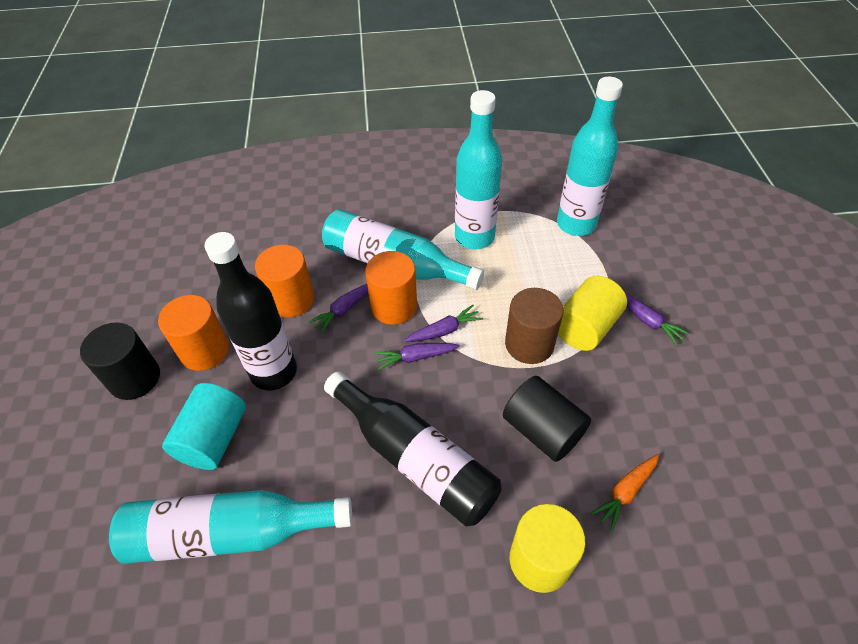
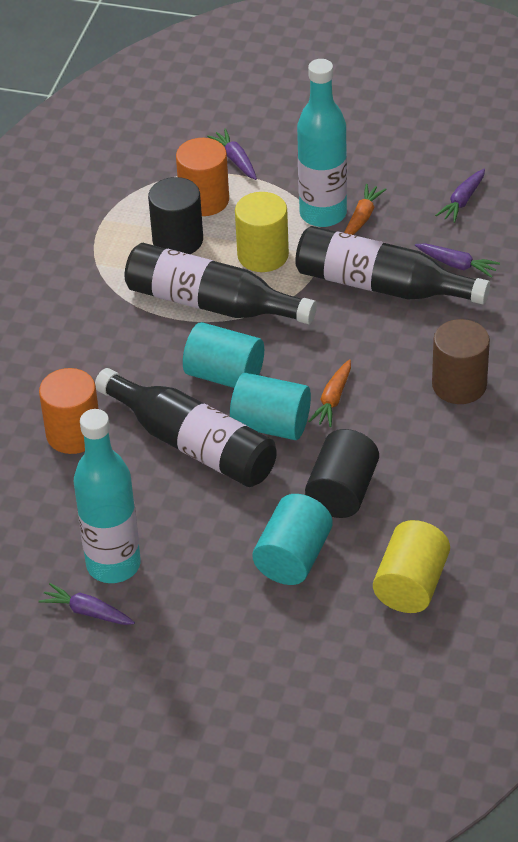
black bottle: 2 -> 3
orange carrot: 1 -> 2
orange cylinder: 3 -> 2
turquoise bottle: 4 -> 2
turquoise cylinder: 1 -> 3

